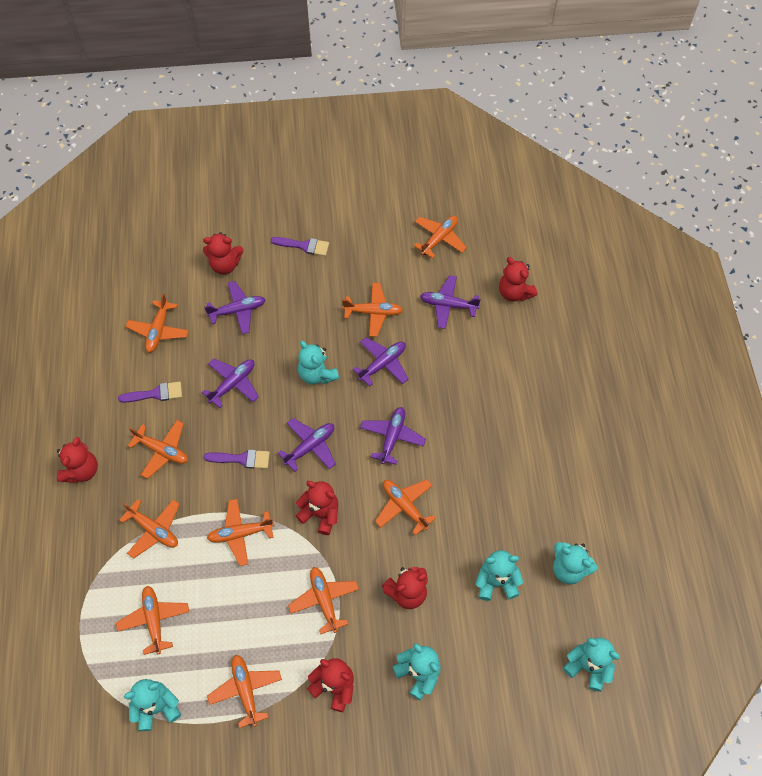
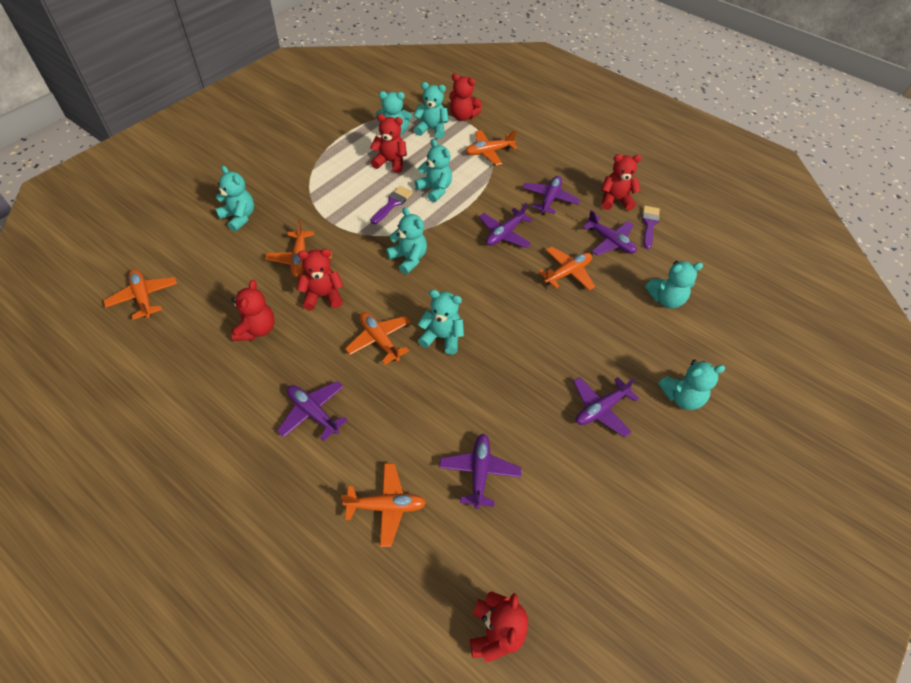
orange plane: 10 -> 6
purple brush: 3 -> 2
turquoise teddy bear: 6 -> 8

